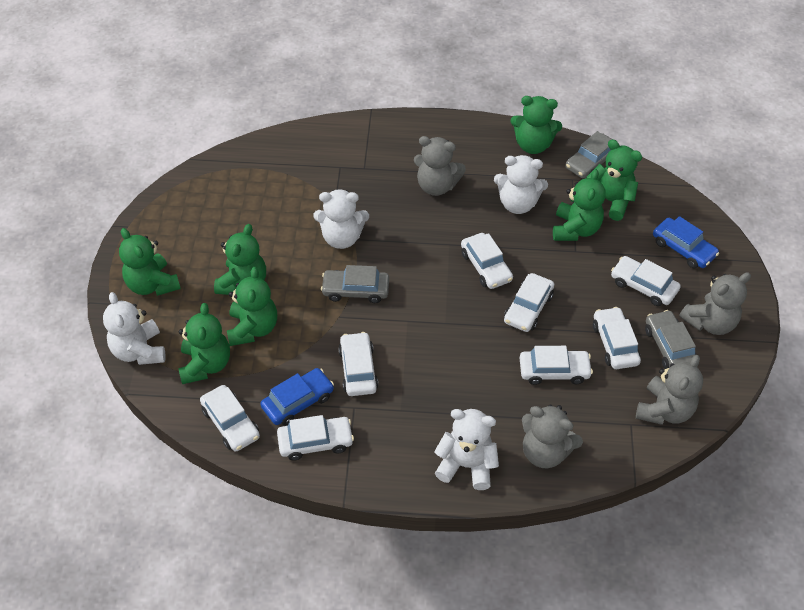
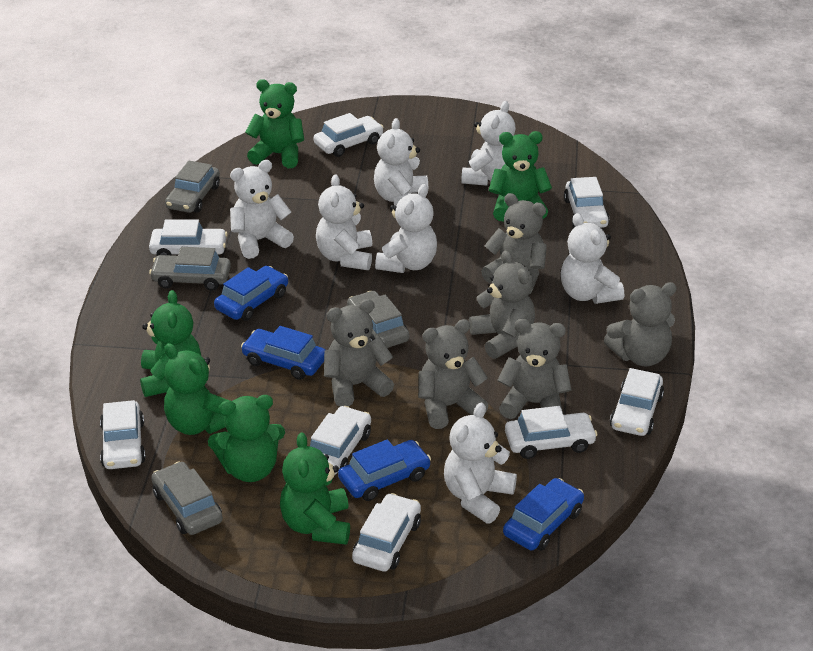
blue car: 2 -> 4
green teddy bear: 7 -> 6
grey car: 3 -> 4
grey teddy bear: 4 -> 6
white teddy bear: 4 -> 7

